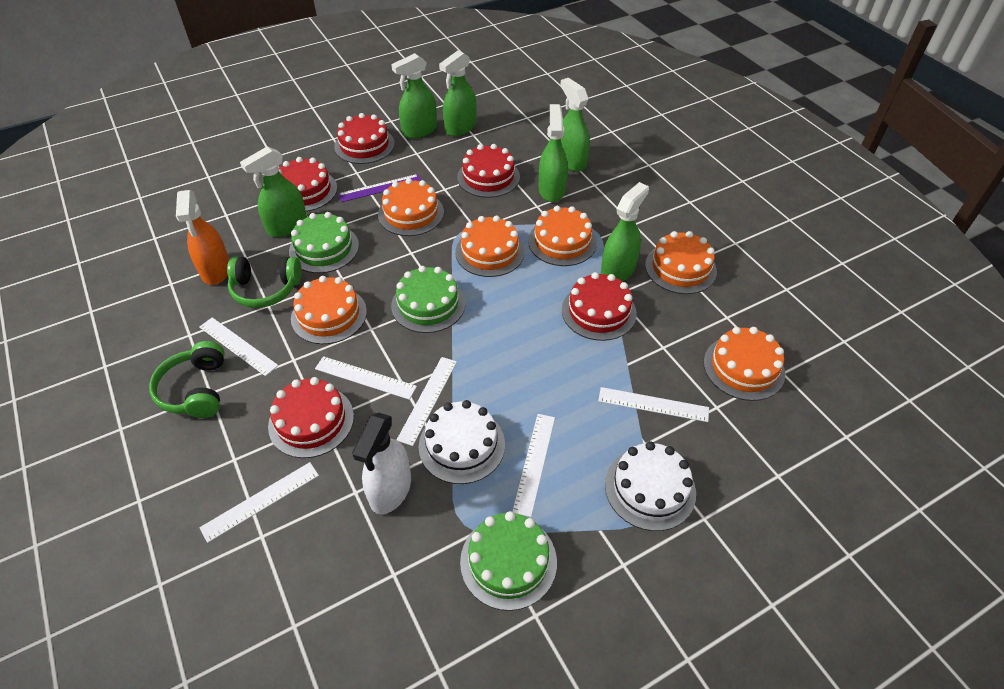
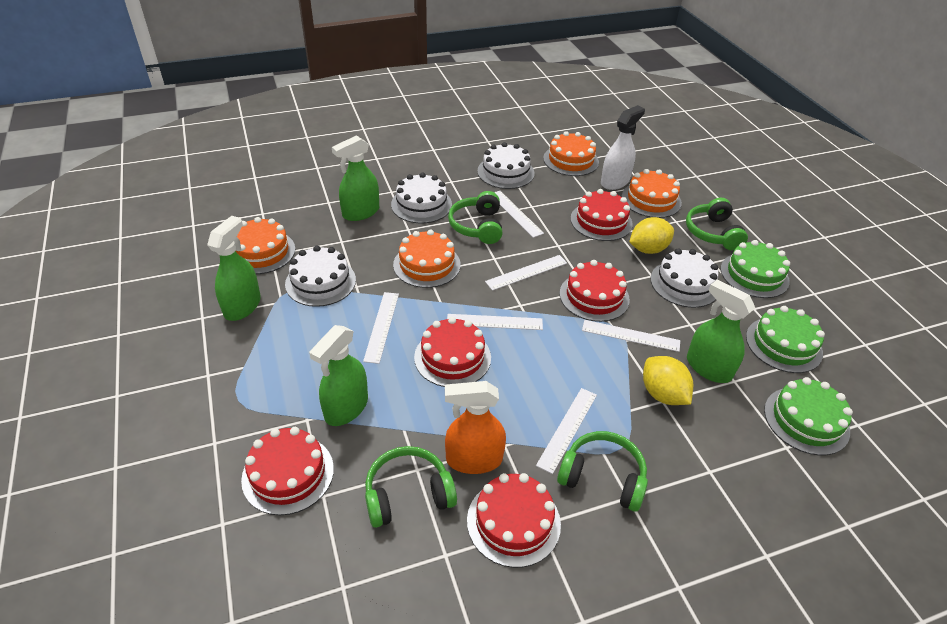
green headphones: 2 -> 4
green spray bottle: 6 -> 4
orange cake: 6 -> 4
purple ruler: 1 -> 0
white cake: 2 -> 4
yellow lemon: 0 -> 2

